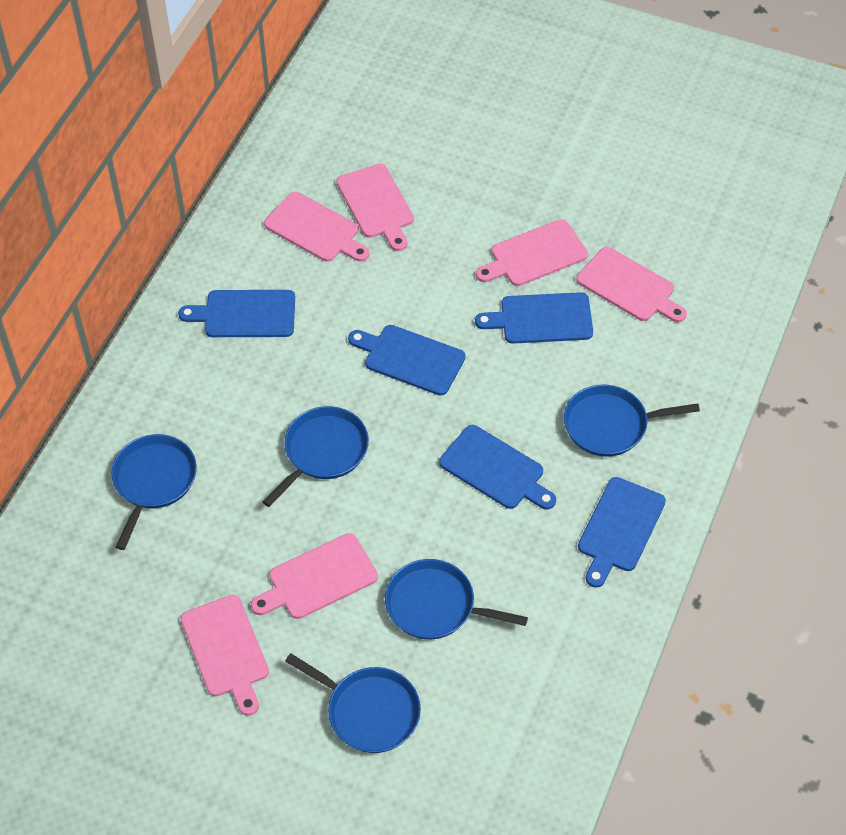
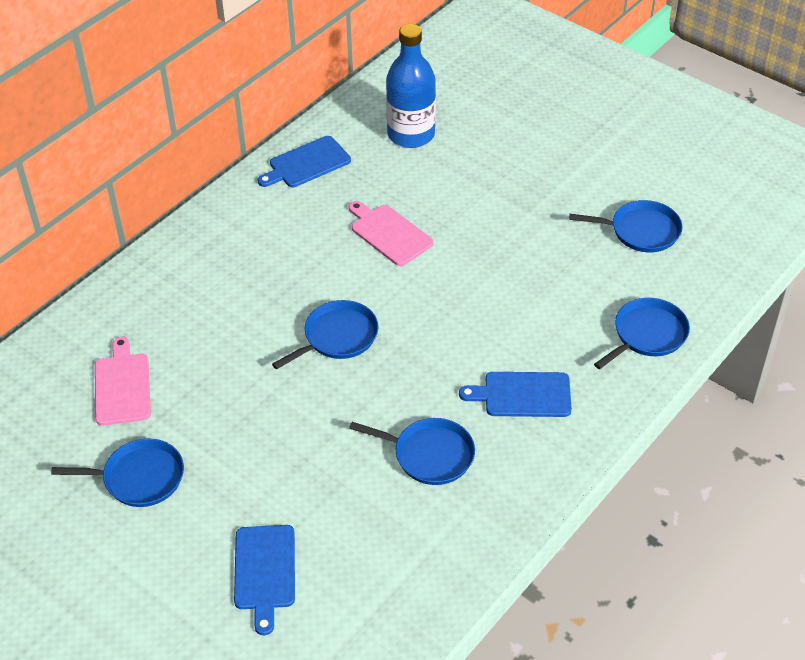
blue bottle: 0 -> 1
blue cutting board: 5 -> 3
pink cutting board: 6 -> 2

